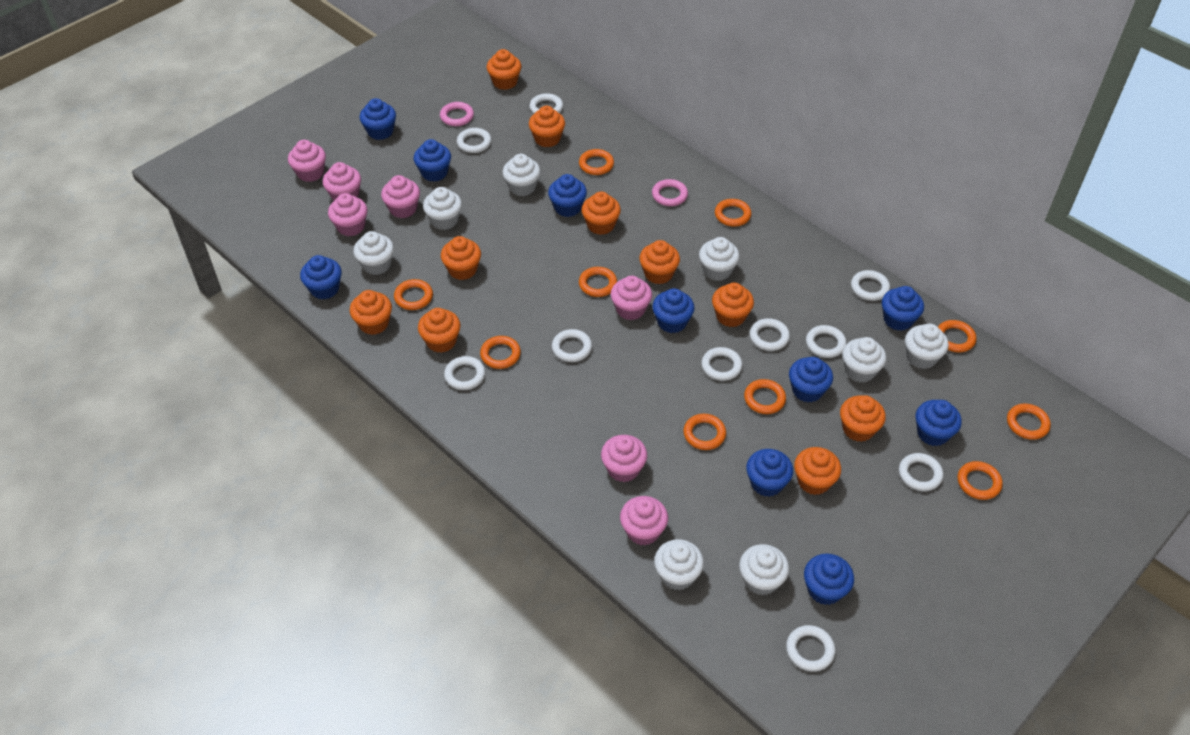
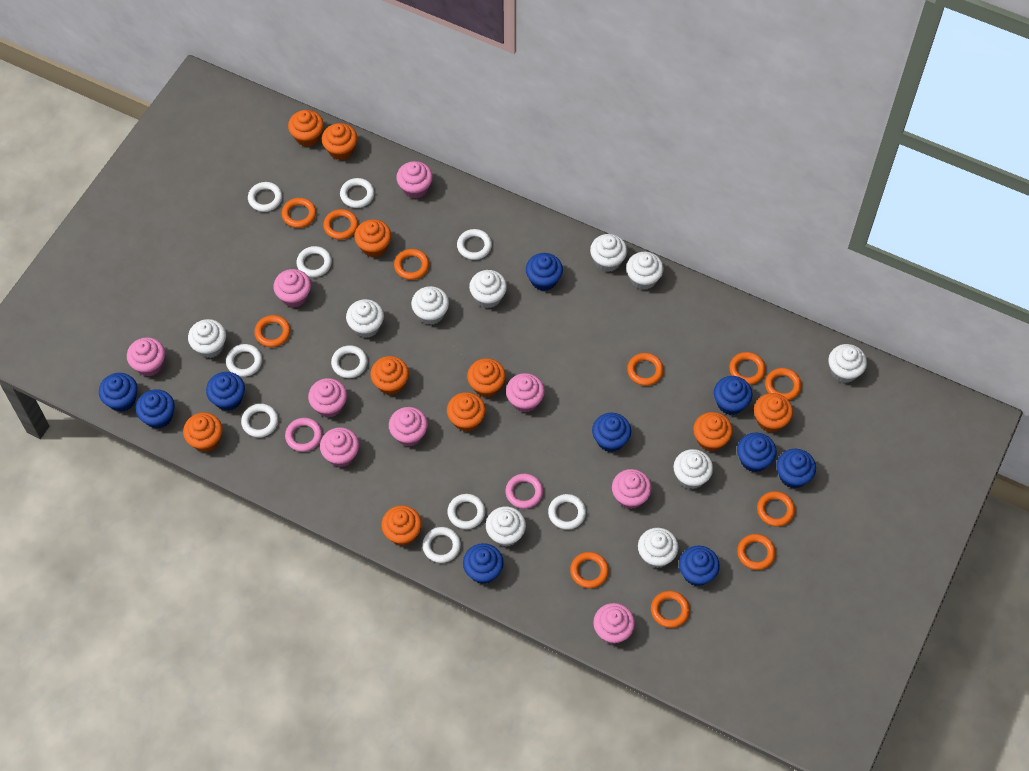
orange ring: 10 -> 11
pink cupcake: 7 -> 9
white cupcake: 8 -> 10

